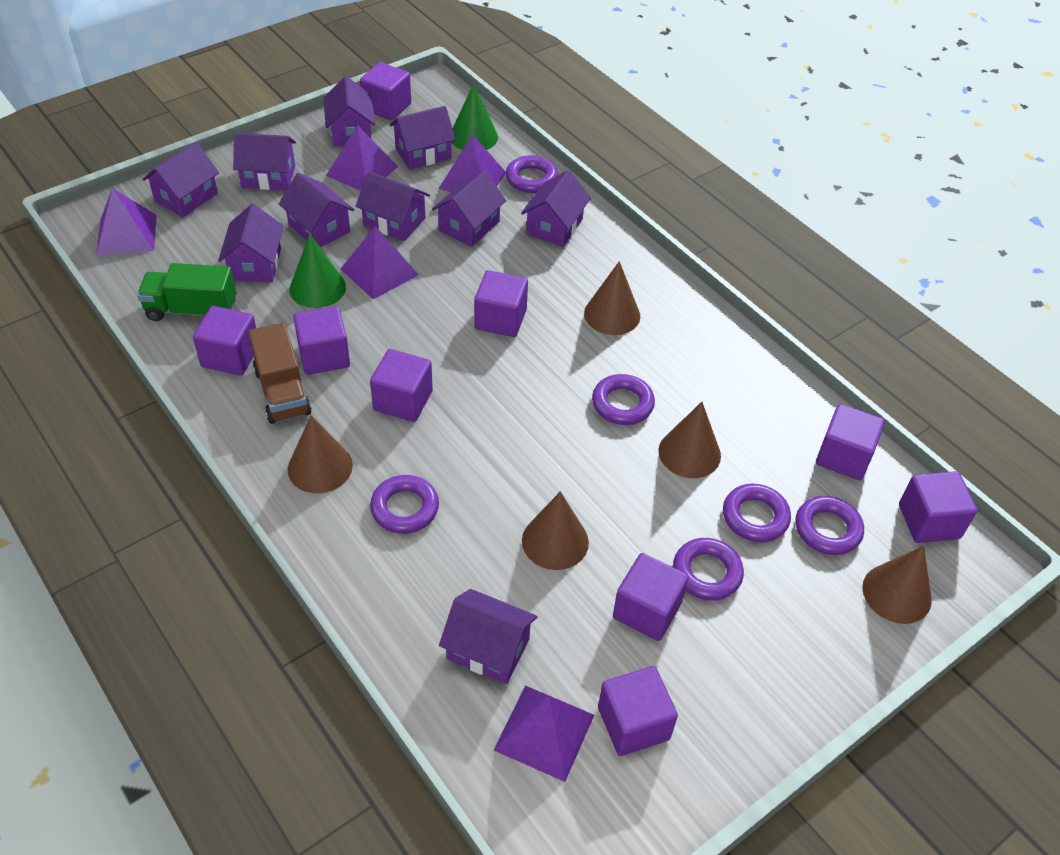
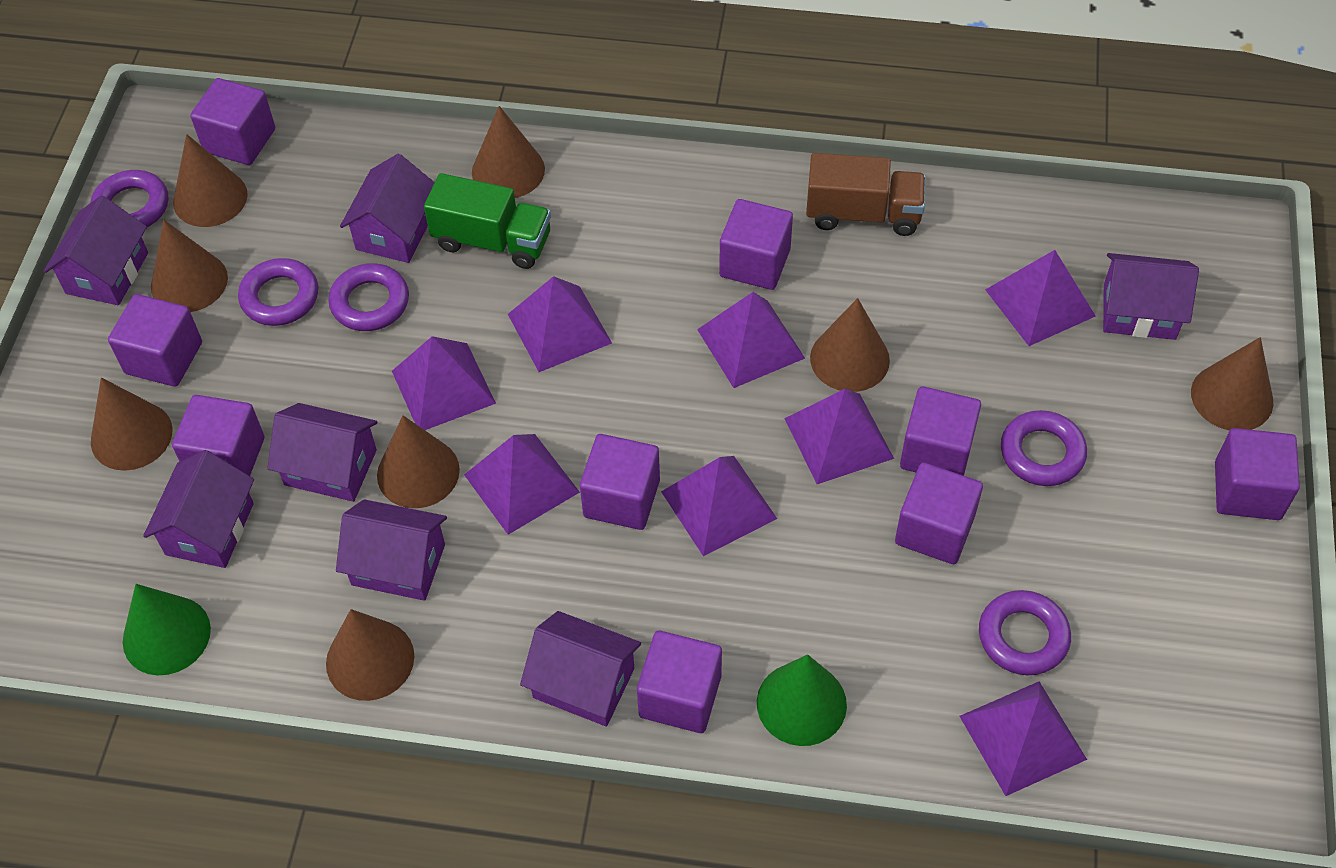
brown cone: 5 -> 8
purple house: 10 -> 7
purple pyramid: 5 -> 8
purple ring: 6 -> 5

